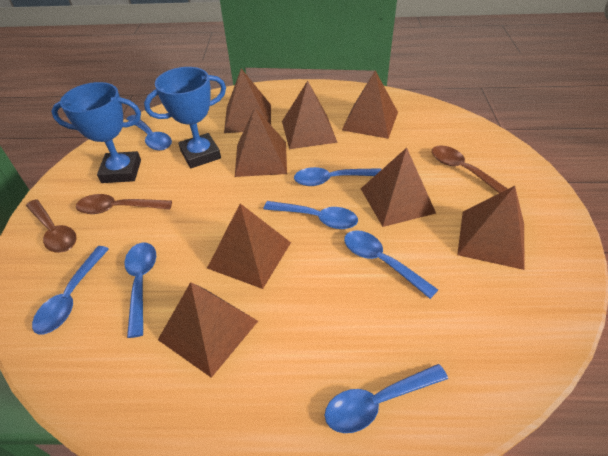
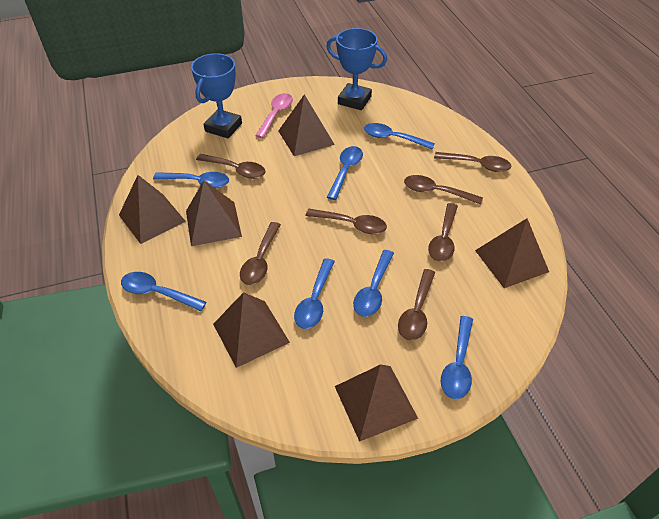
brown pyramid: 8 -> 6
brown spoon: 3 -> 7
pink spoon: 0 -> 1

